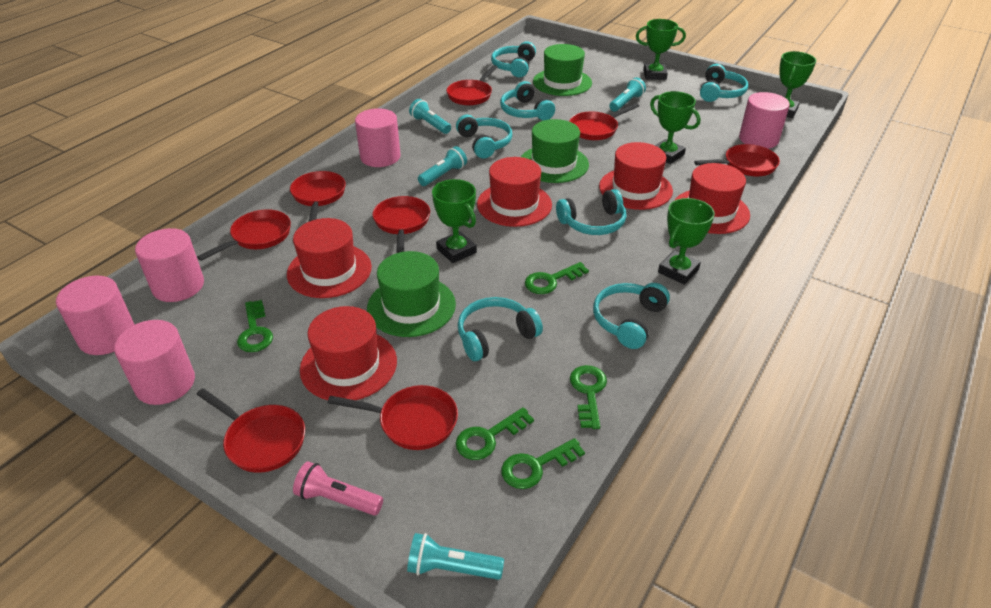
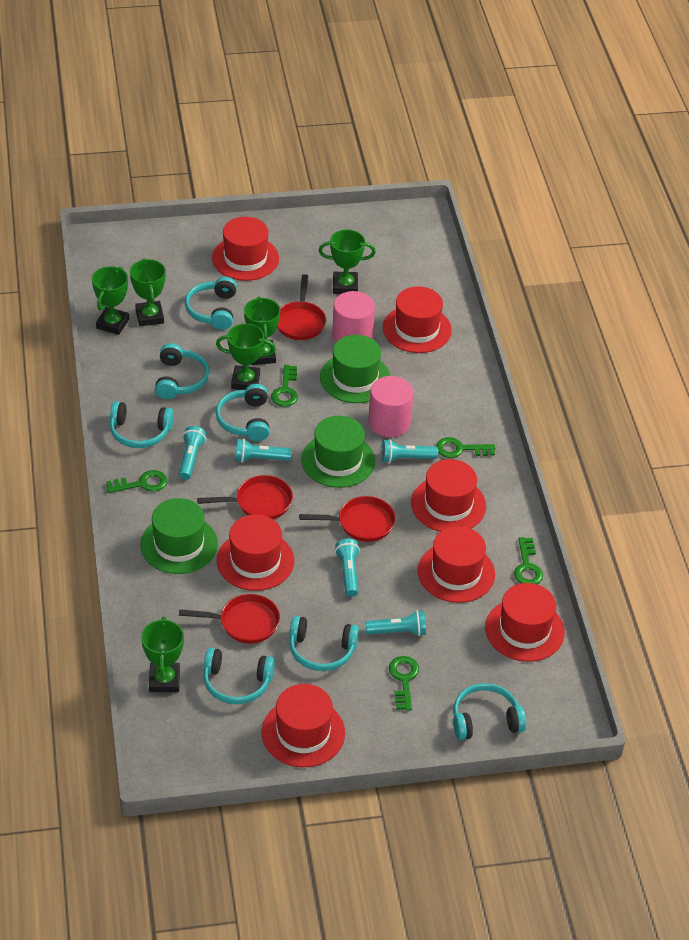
green trophy: 5 -> 6
pink cylinder: 5 -> 2
pink flashlight: 1 -> 0
red hat: 5 -> 7
red pan: 8 -> 4
turquoise flashlight: 4 -> 5

